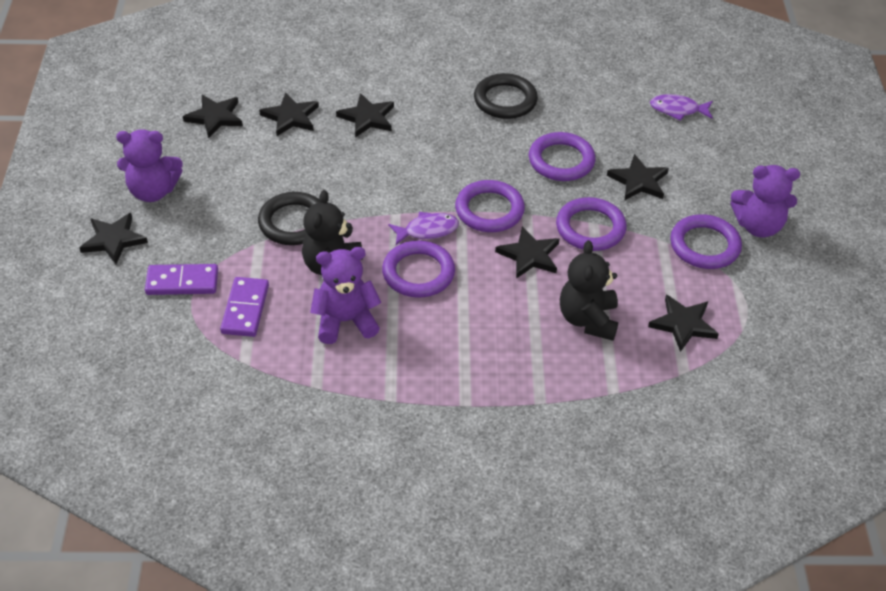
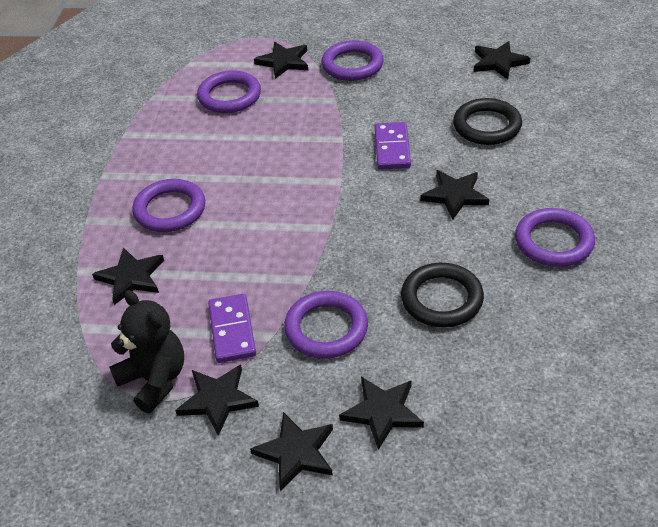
black teddy bear: 2 -> 1
purple fish: 2 -> 0
purple teddy bear: 3 -> 0

